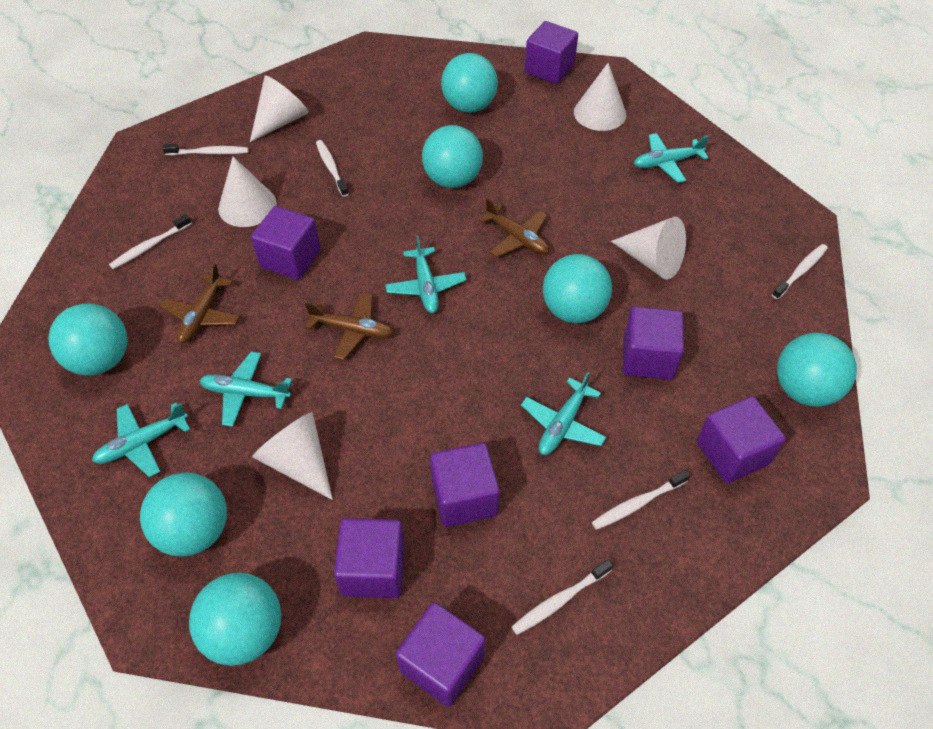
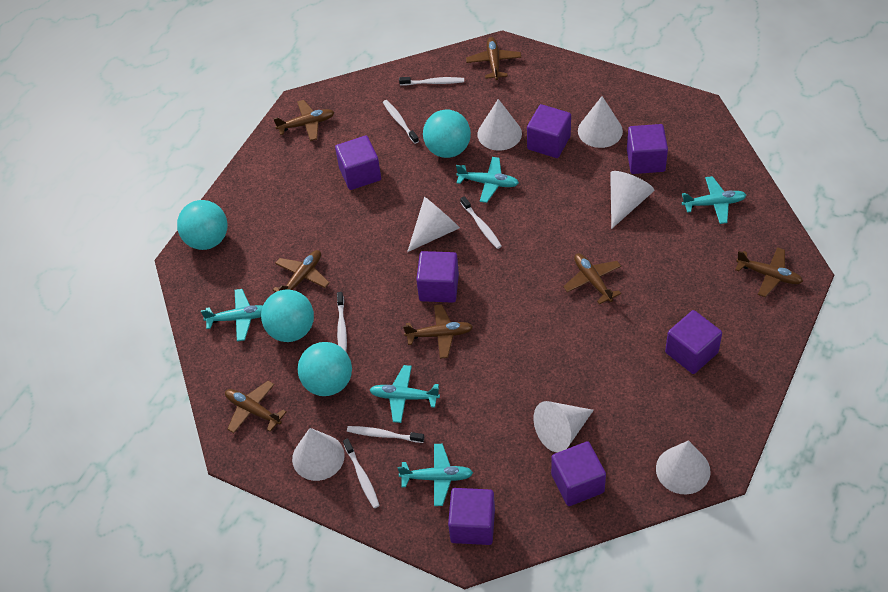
brown plane: 3 -> 7
turquoise ball: 7 -> 4
white cone: 5 -> 7

